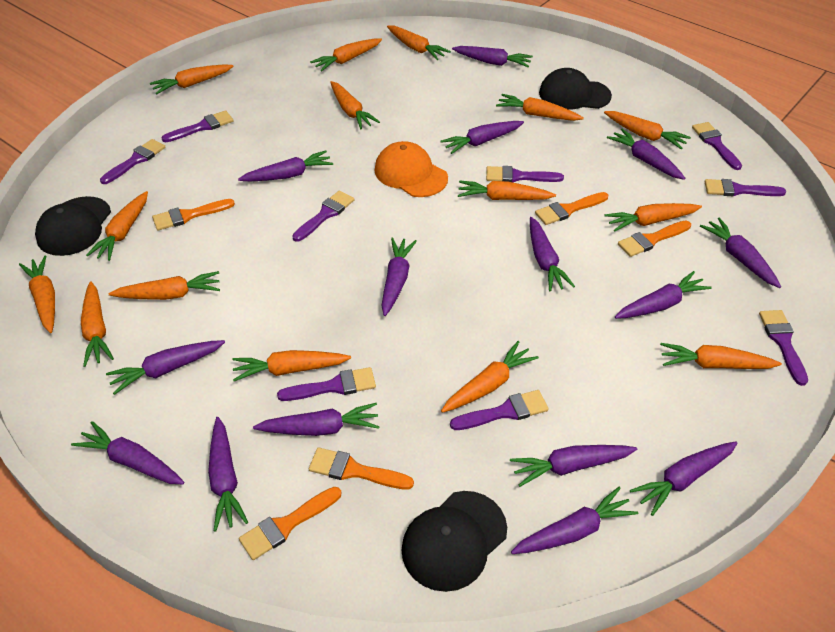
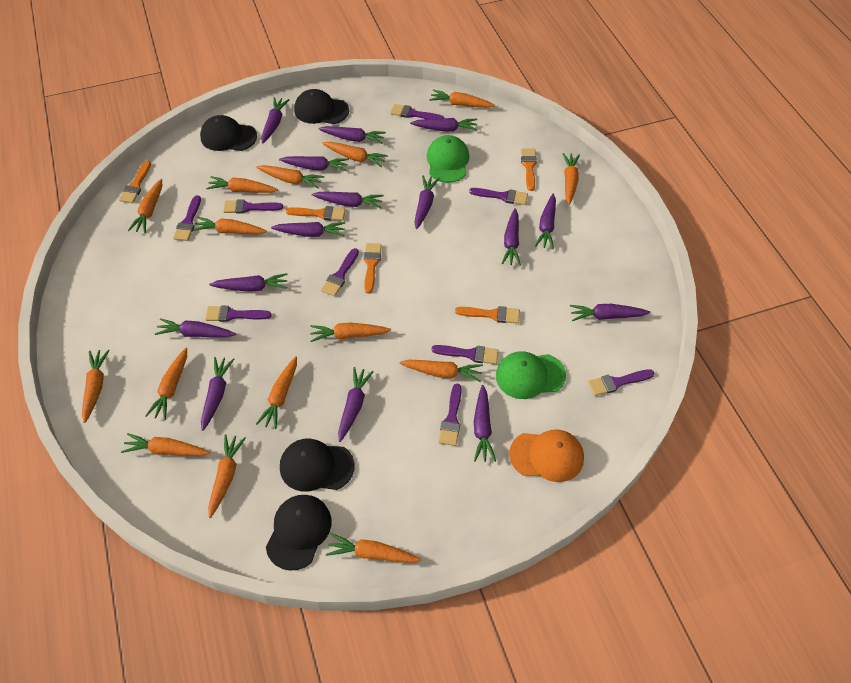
black cap: 3 -> 4
green cap: 0 -> 2

